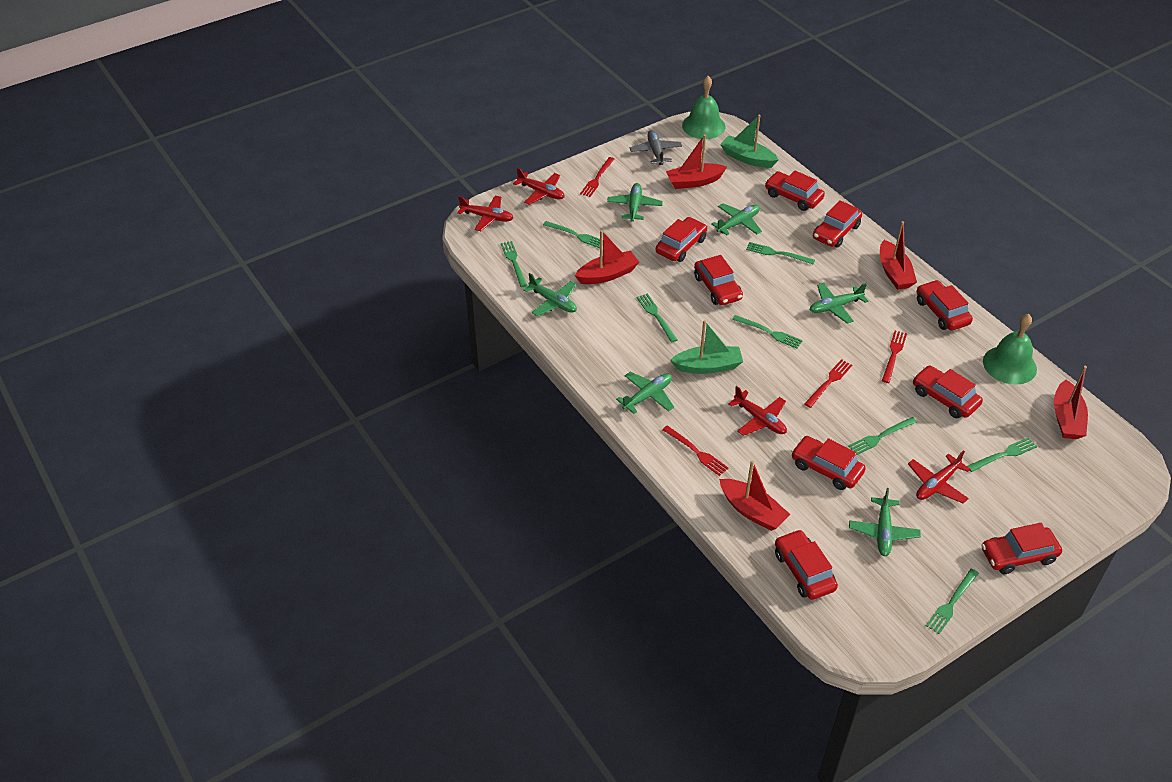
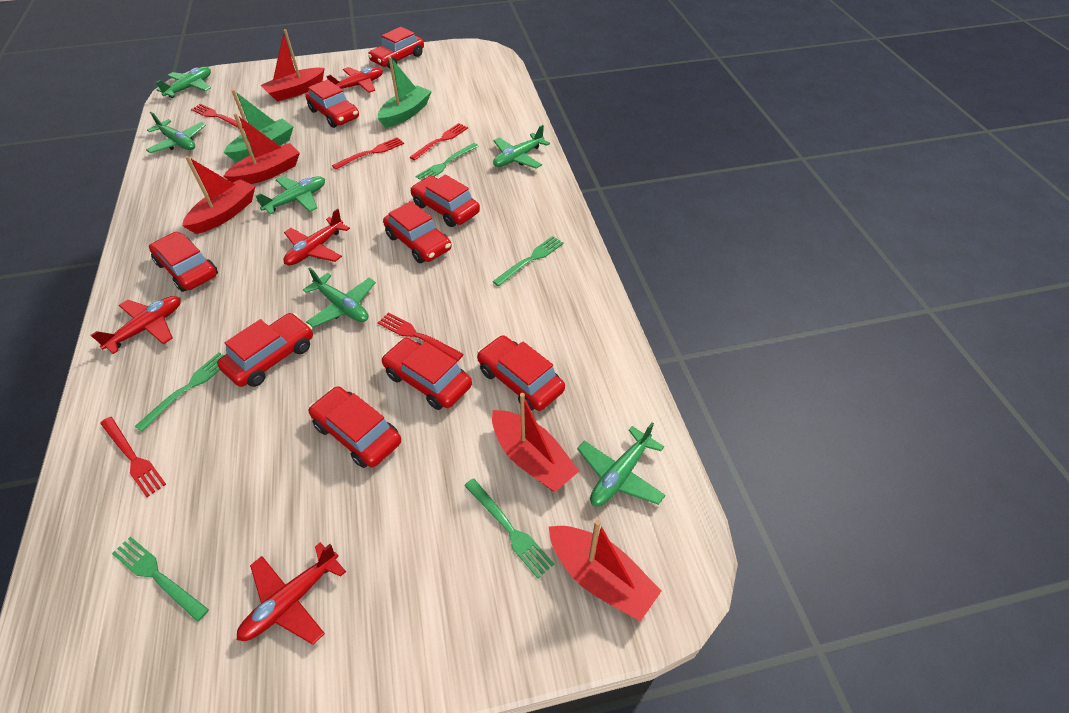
green bell: 2 -> 0
green fork: 8 -> 5
grey plane: 1 -> 0
red fork: 4 -> 5

